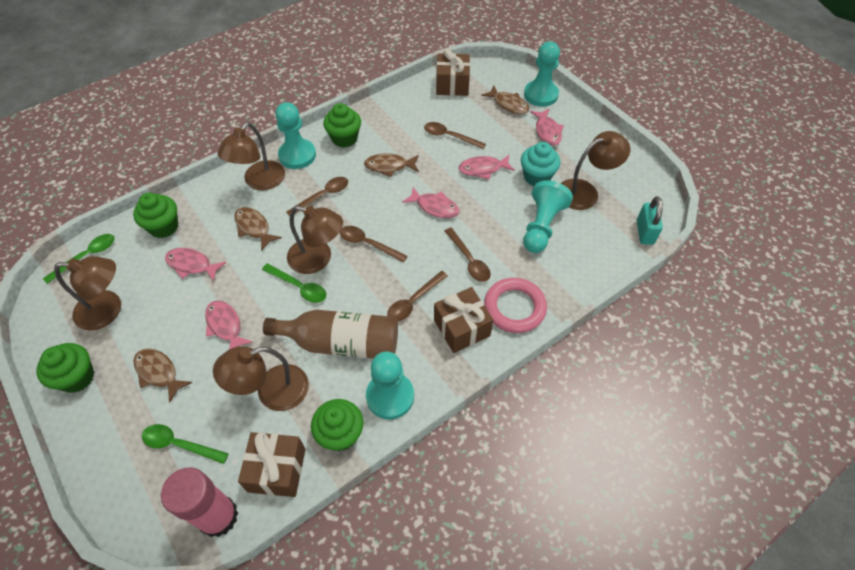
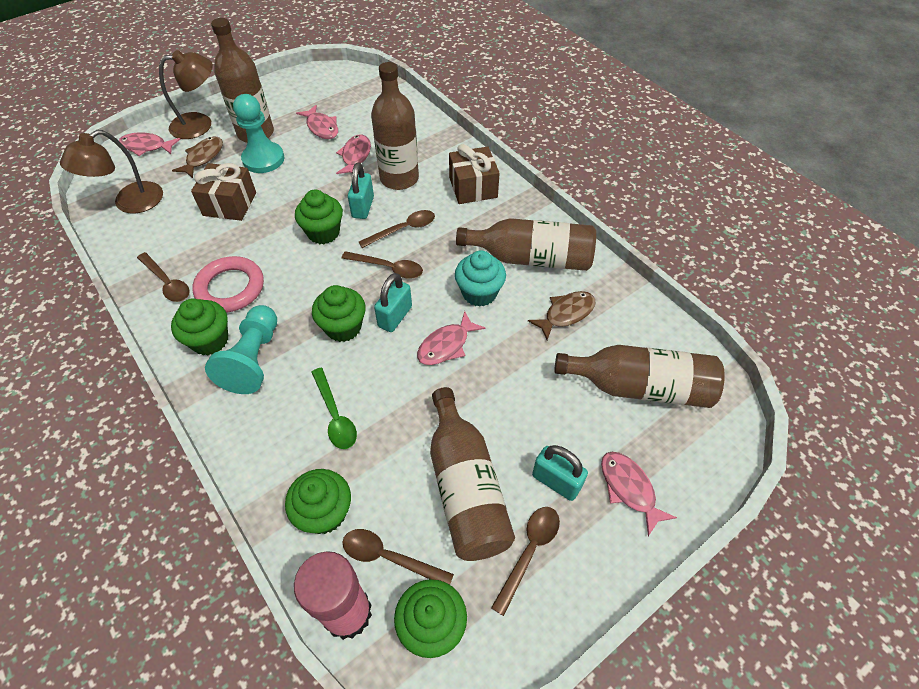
brown bottle: 1 -> 5
brown fish: 4 -> 2
brown gift: 3 -> 2
brown lamp: 5 -> 2
green cupcake: 4 -> 5
green spoon: 3 -> 1
turquoise padlock: 1 -> 3
turquoise pawn: 4 -> 2

